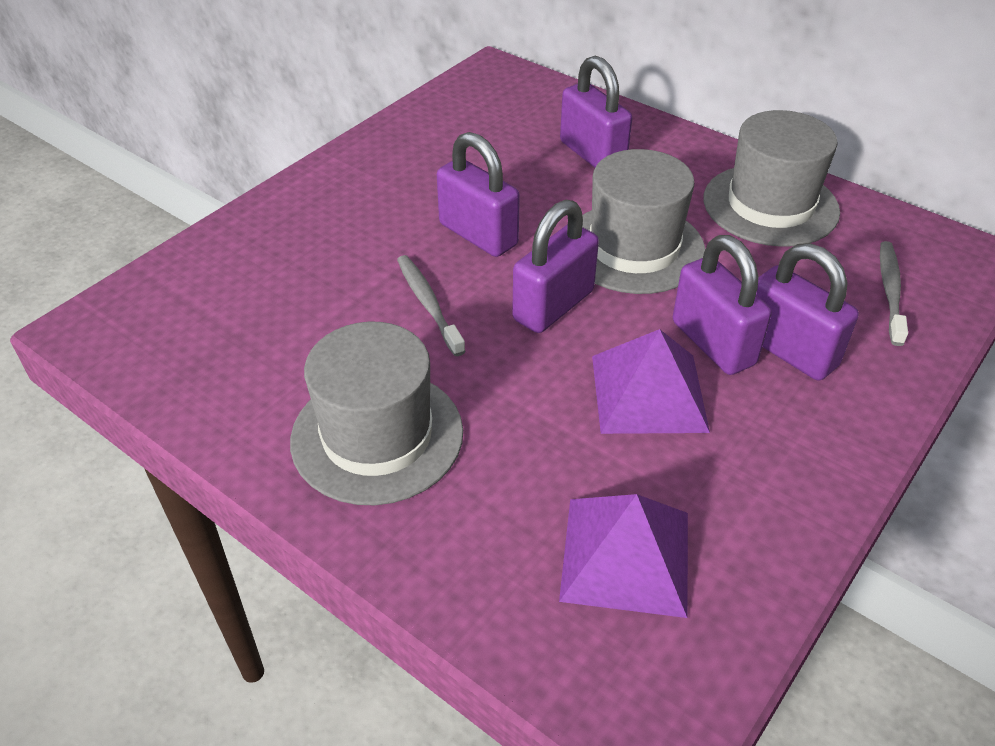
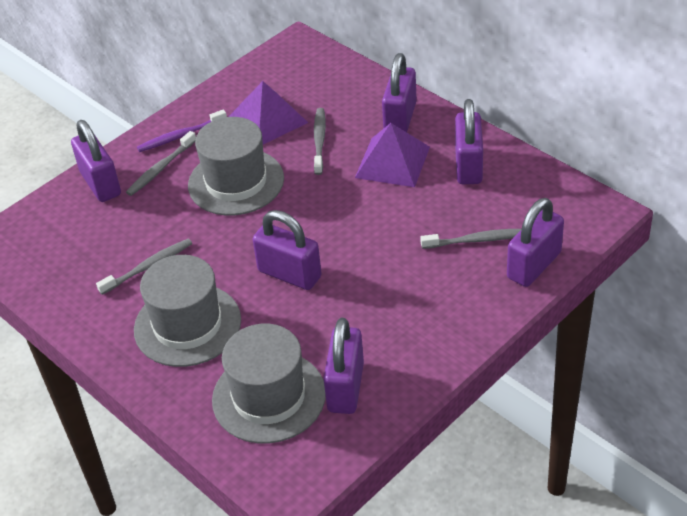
grey toothbrush: 2 -> 4
purple padlock: 5 -> 6
purple toothbrush: 0 -> 1

